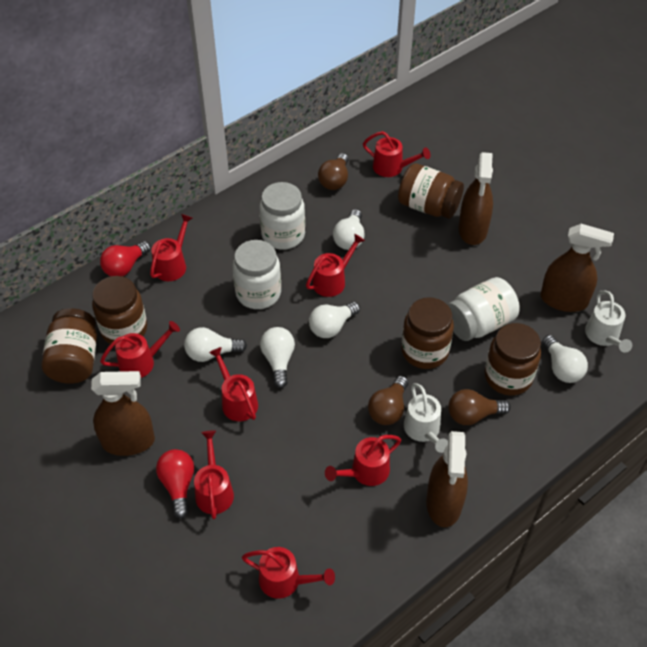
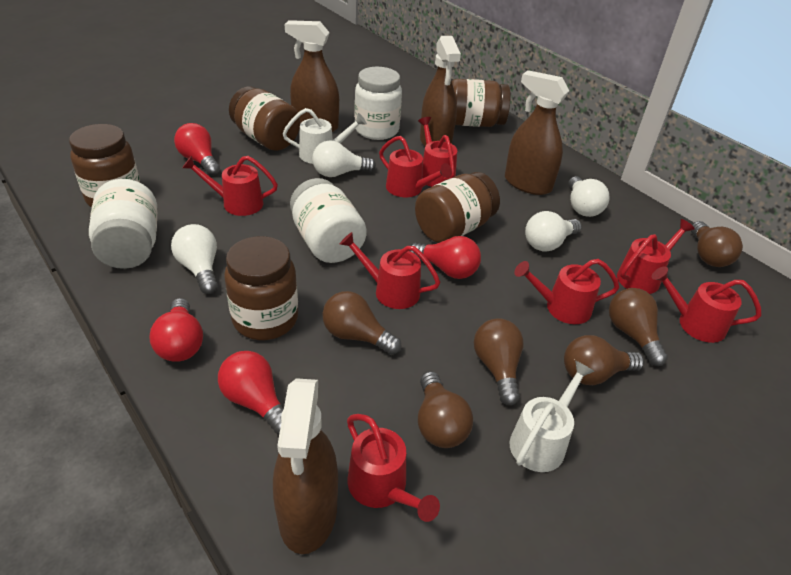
brown light bulb: 3 -> 6
red light bulb: 2 -> 4
white light bulb: 5 -> 4

